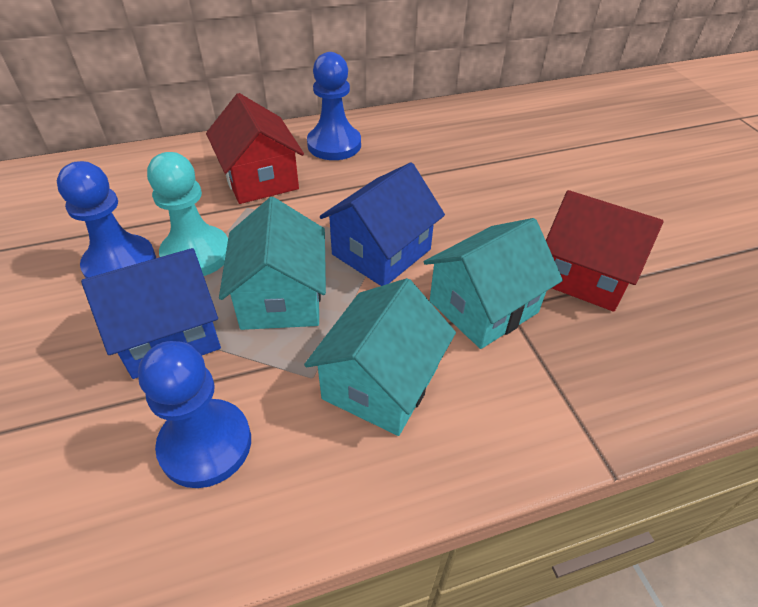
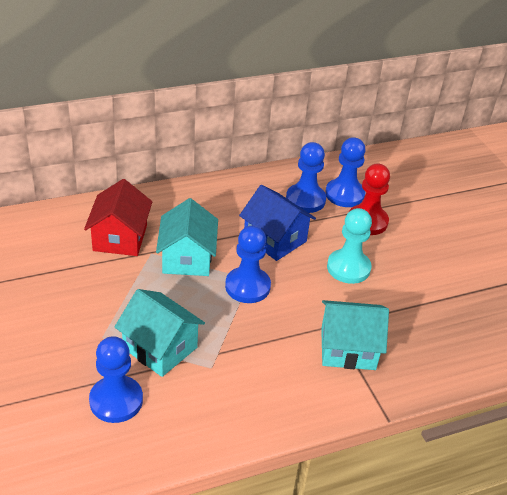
blue house: 2 -> 1
blue pawn: 3 -> 4
red house: 2 -> 1
red pawn: 0 -> 1

